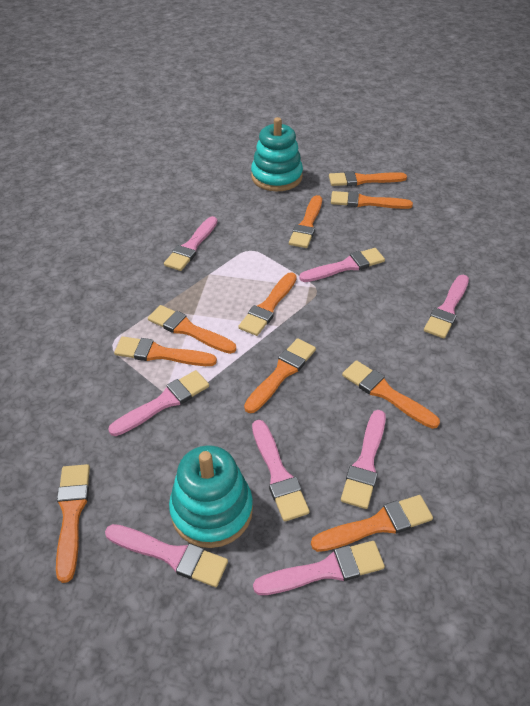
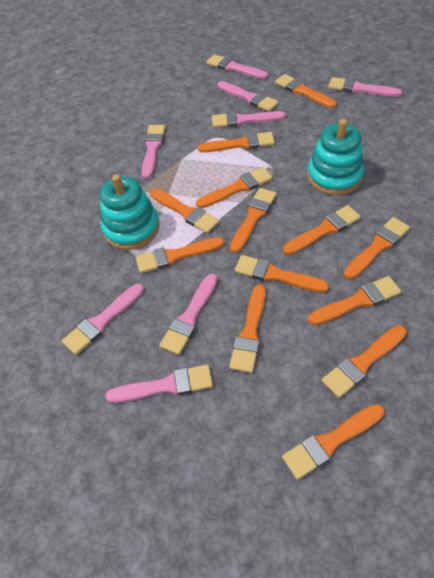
orange brush: 10 -> 13

